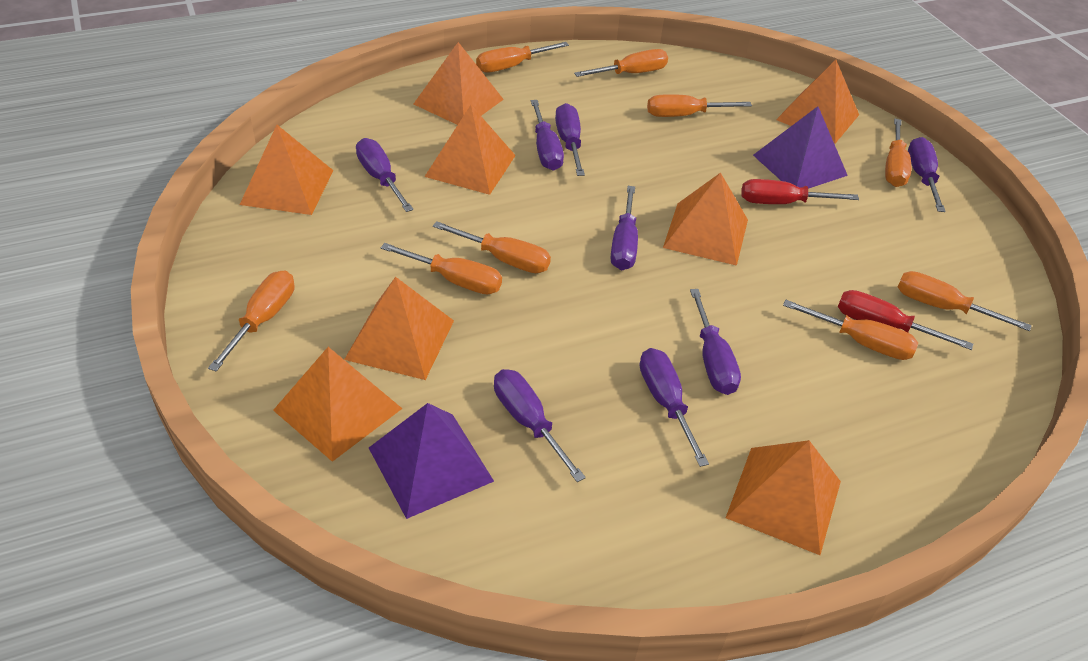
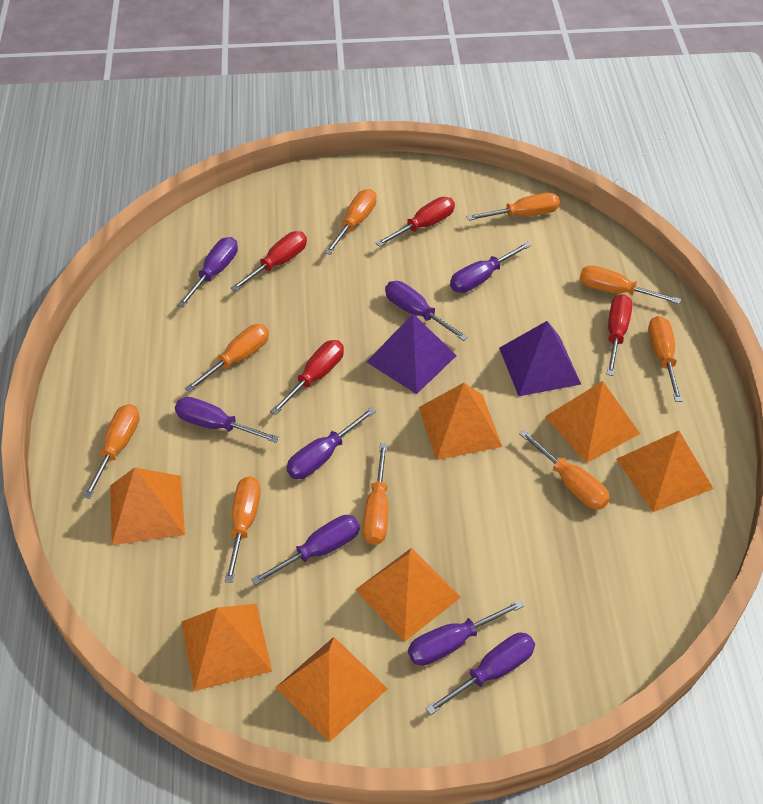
orange pyramid: 8 -> 7
red screwdriver: 2 -> 4

